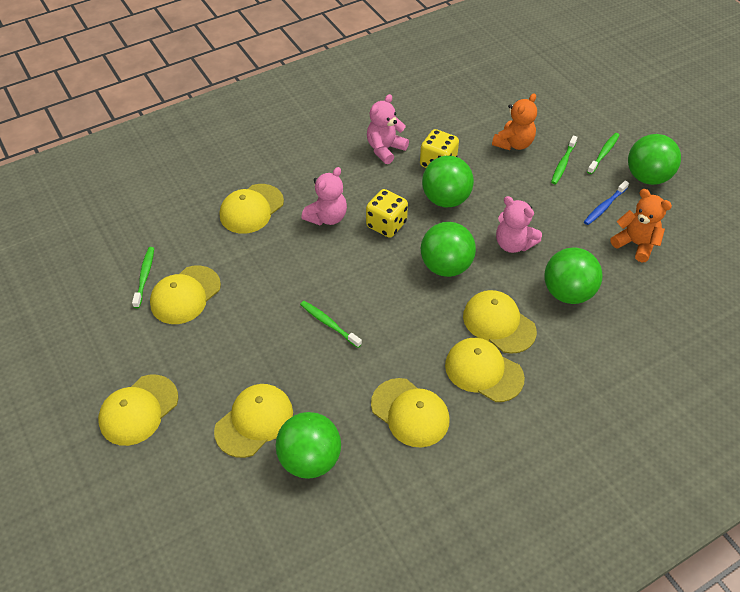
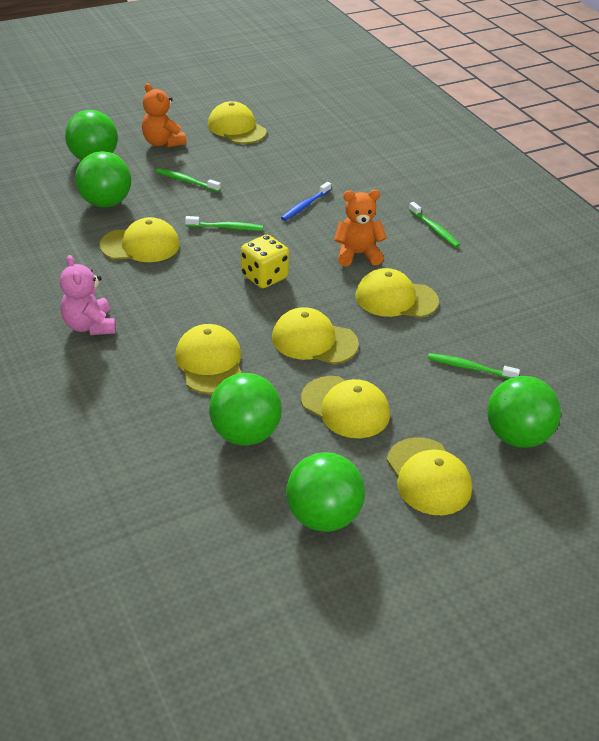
pink teddy bear: 3 -> 1
yellow dice: 2 -> 1

